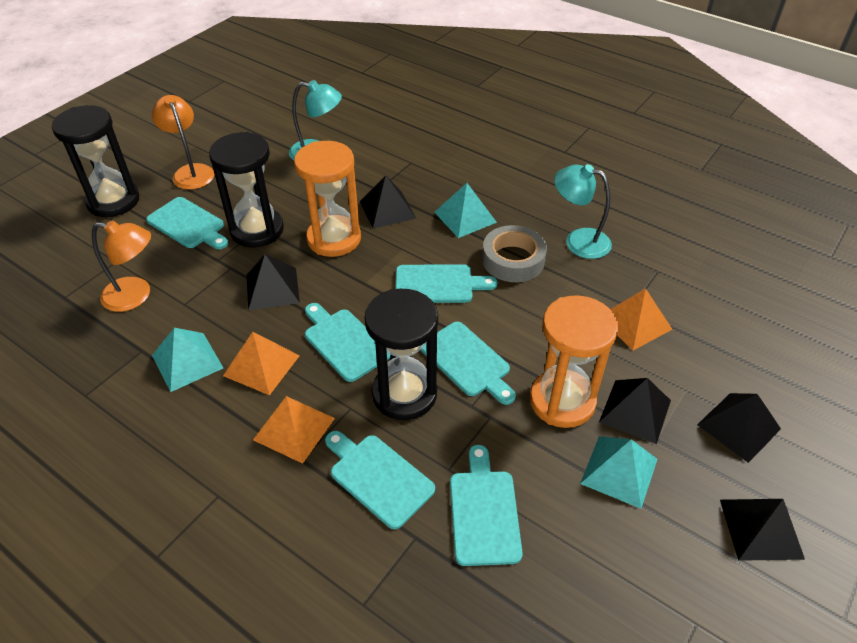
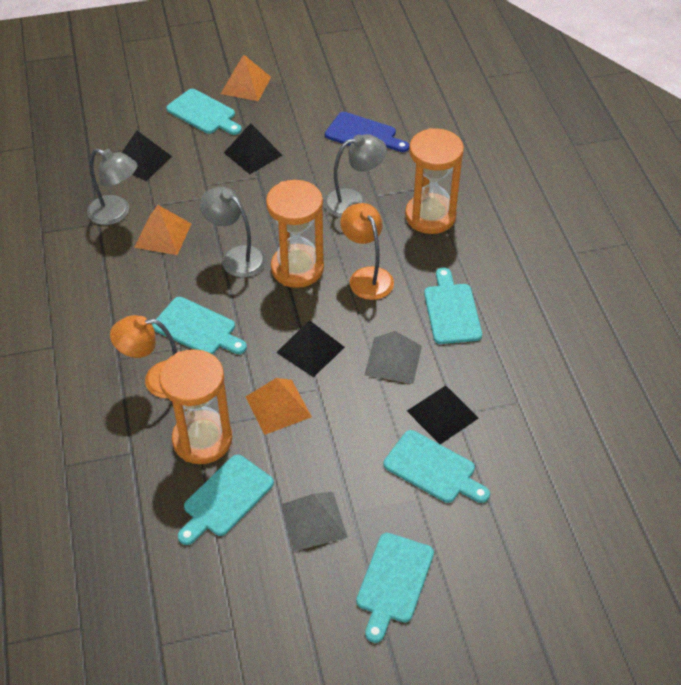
black hourglass: 3 -> 0
black pyramid: 5 -> 4
blue cutting board: 0 -> 1
grey lamp: 0 -> 3
grey pyramid: 0 -> 2
grey tape: 1 -> 0
orange hourglass: 2 -> 3
turquoise lamp: 2 -> 0
turquoise pyramid: 3 -> 0

